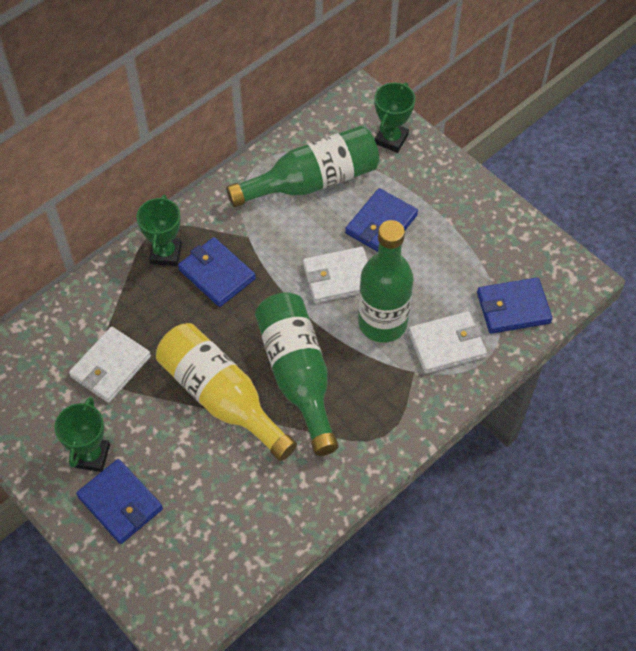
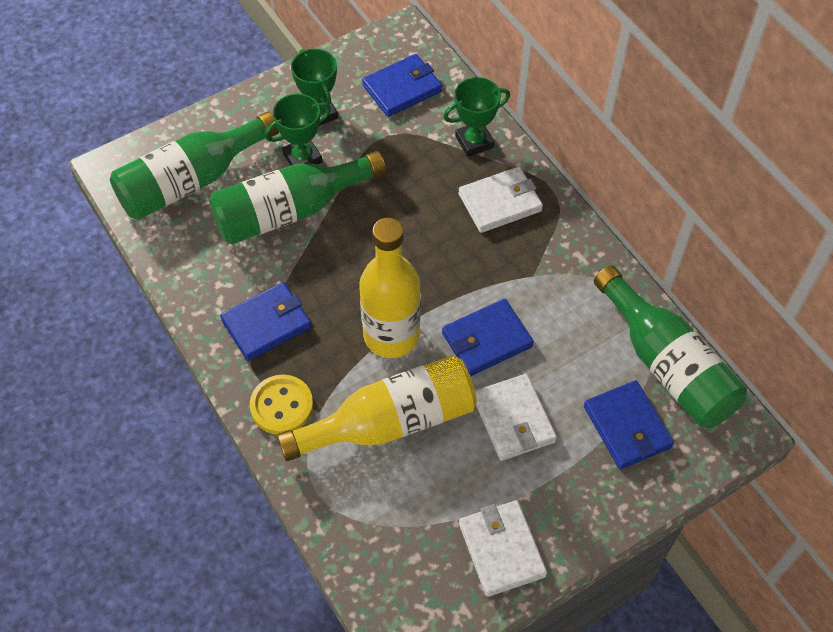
yellow bottle: 1 -> 2
yellow button: 0 -> 1

